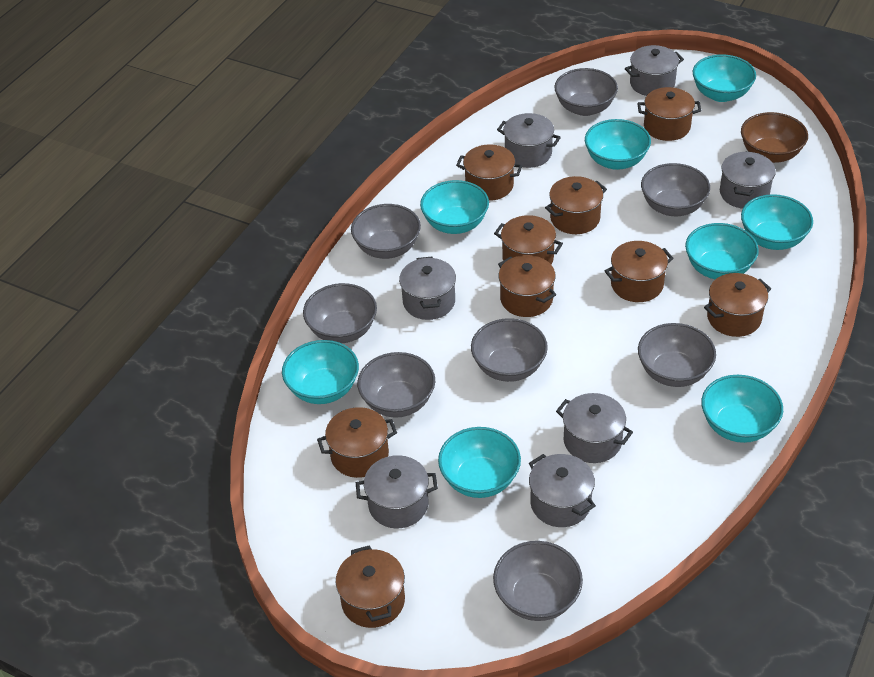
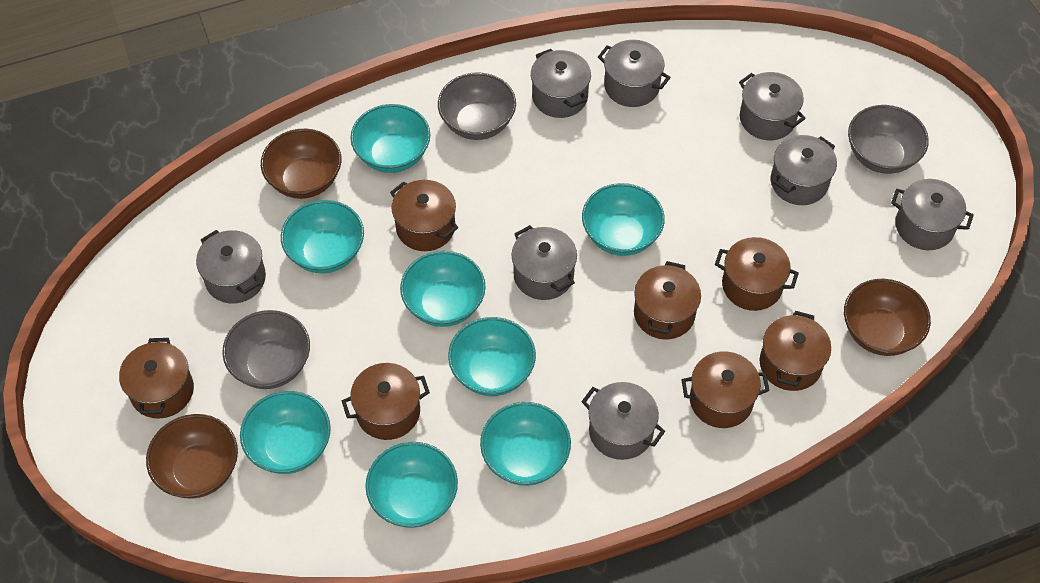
brown bowl: 1 -> 3
brown pot: 9 -> 7
grey bowl: 8 -> 3
grey pot: 7 -> 8

